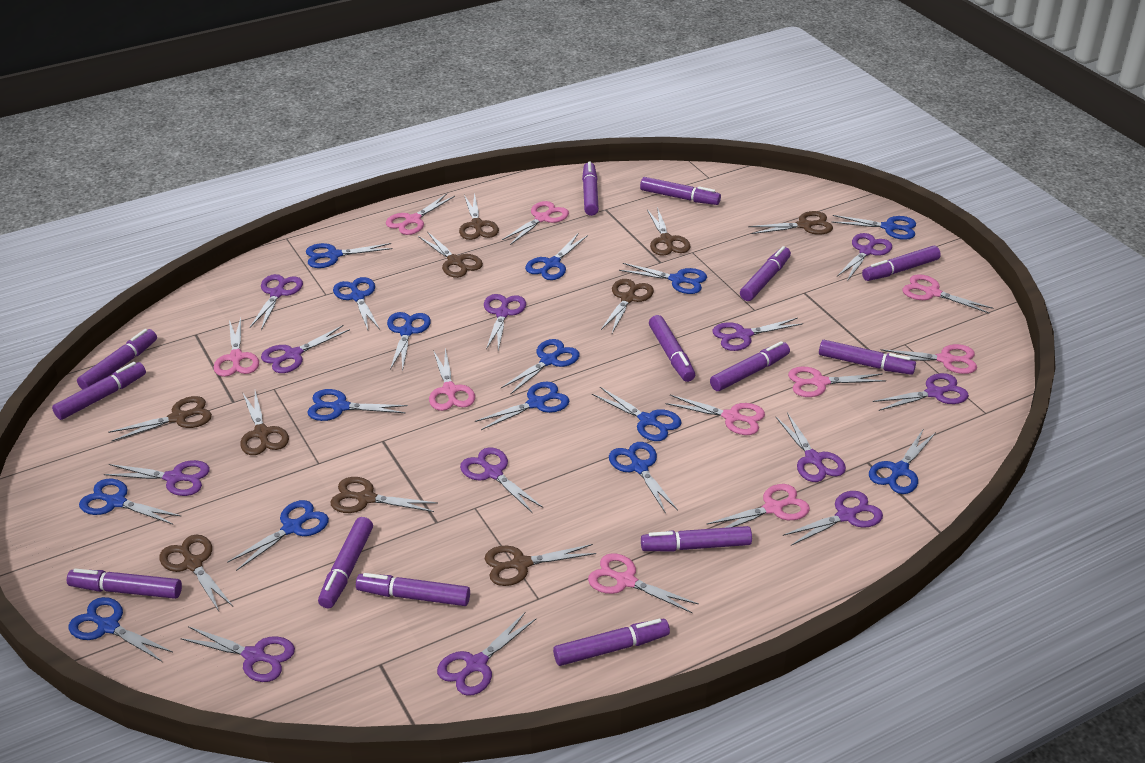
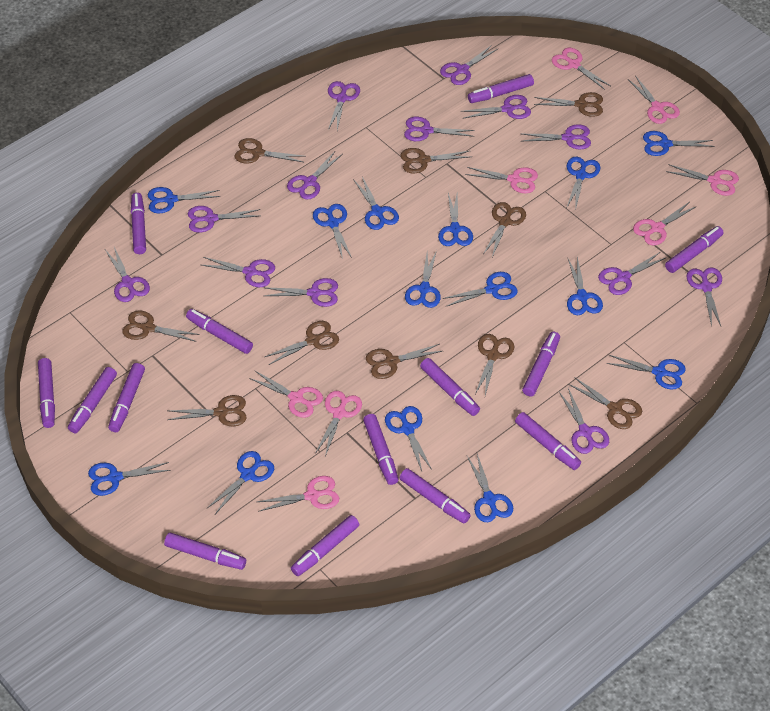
blue scissors: 15 -> 14
pink scissors: 10 -> 8
purple scissors: 12 -> 13

